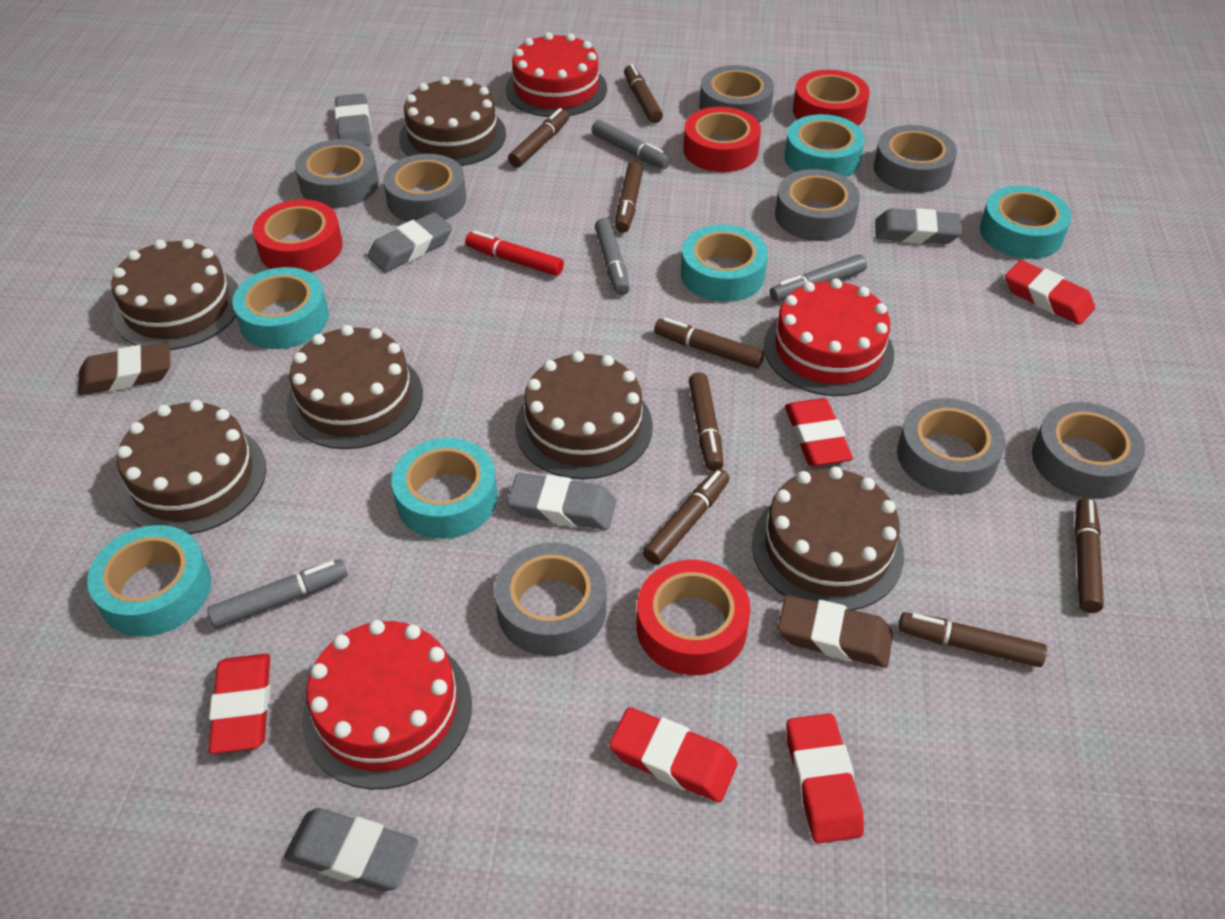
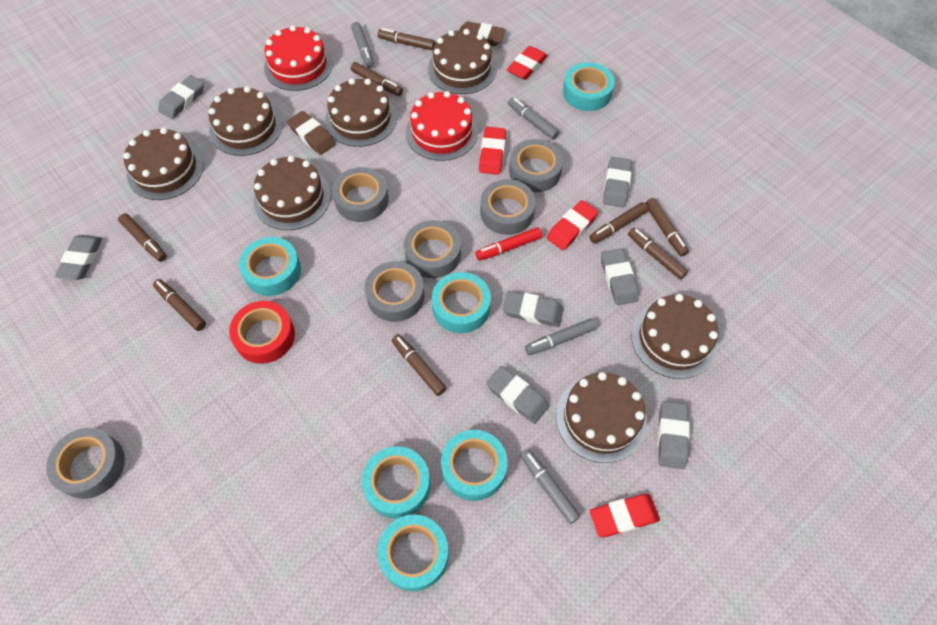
brown cake: 6 -> 7
grey eraser: 5 -> 7
grey tape: 8 -> 6
red cake: 3 -> 2
red eraser: 5 -> 4
red tape: 4 -> 1

